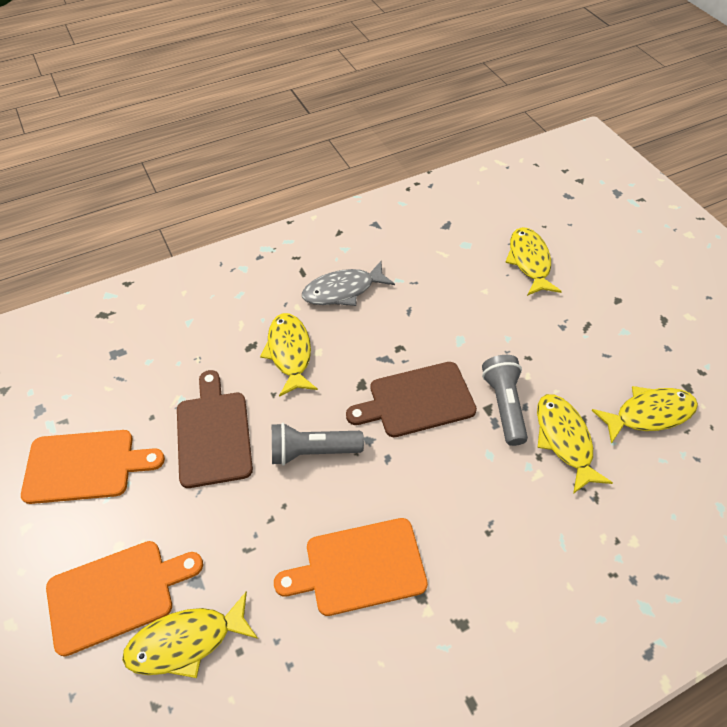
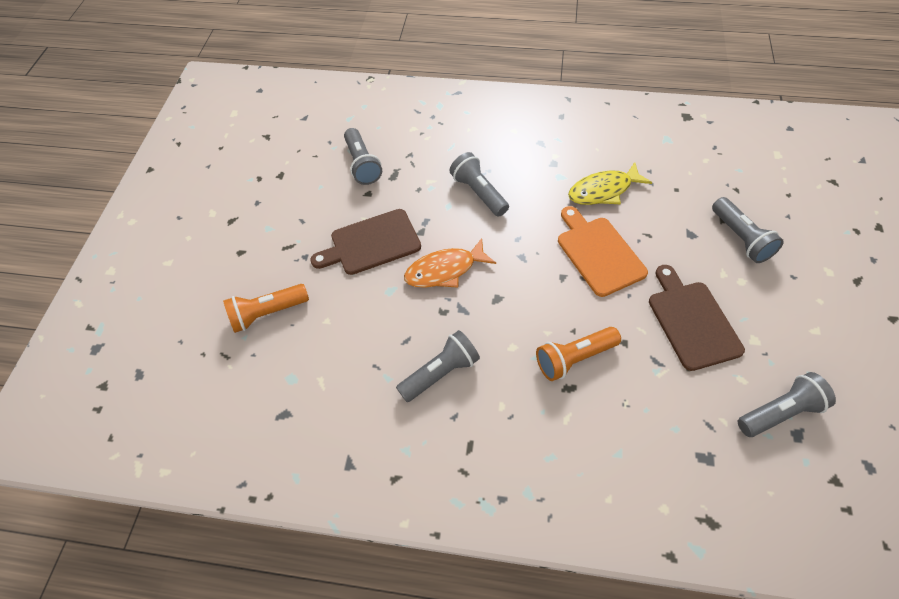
grey fish: 1 -> 0
grey flashlight: 2 -> 5
orange cutting board: 3 -> 1
orange fish: 0 -> 1
orange flashlight: 0 -> 2
yellow fish: 5 -> 1

